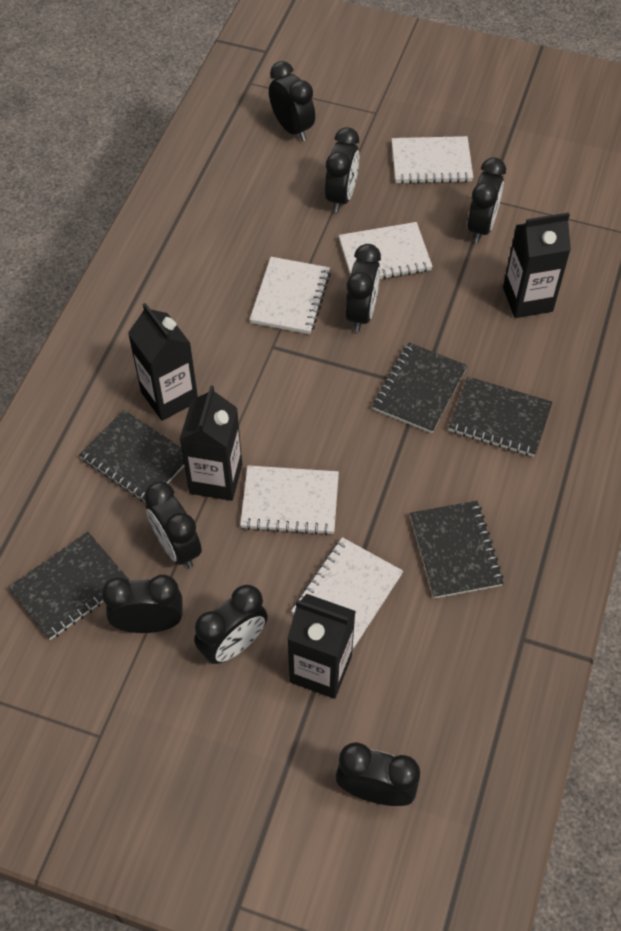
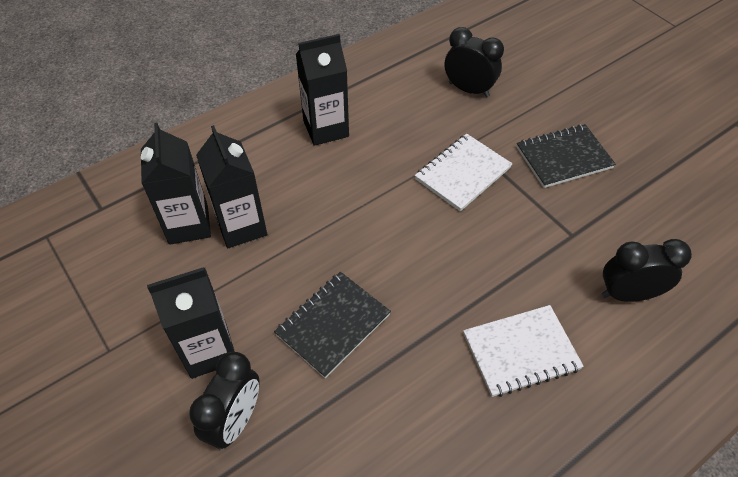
black clock: 8 -> 3
black notebook: 5 -> 2
white notebook: 5 -> 2

